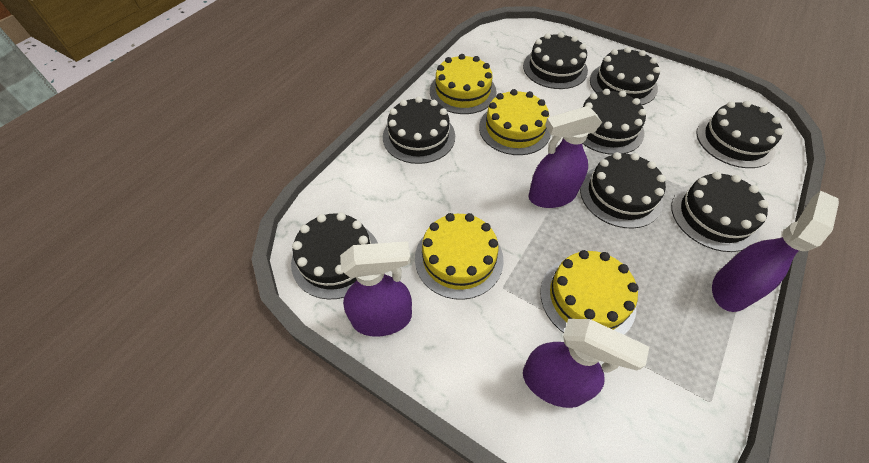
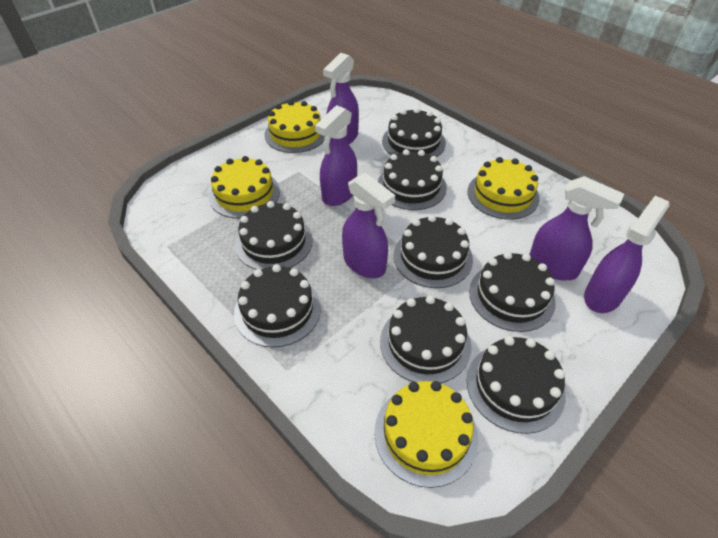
purple spray bottle: 4 -> 5

